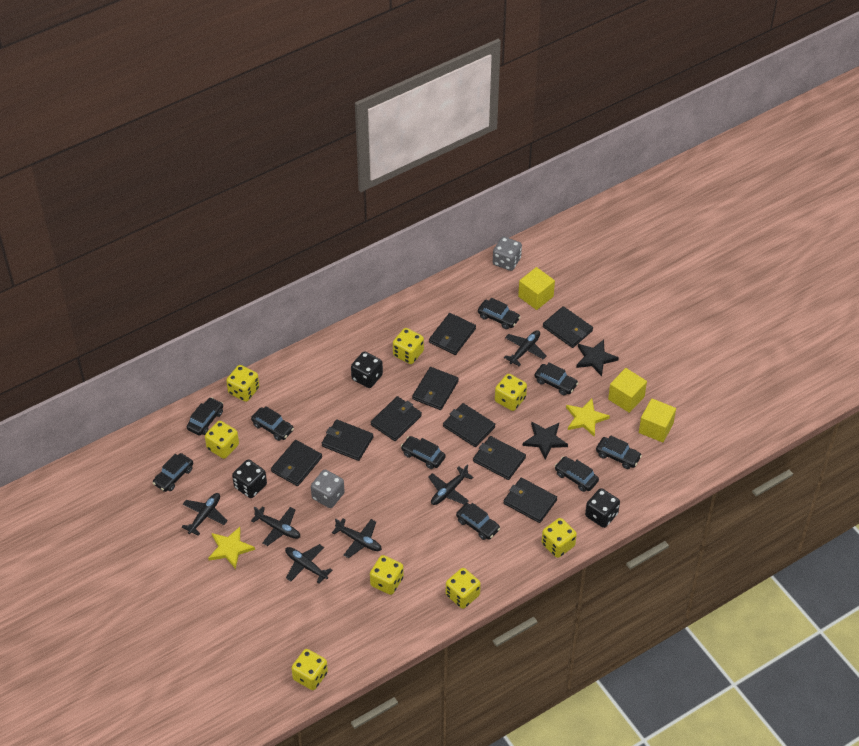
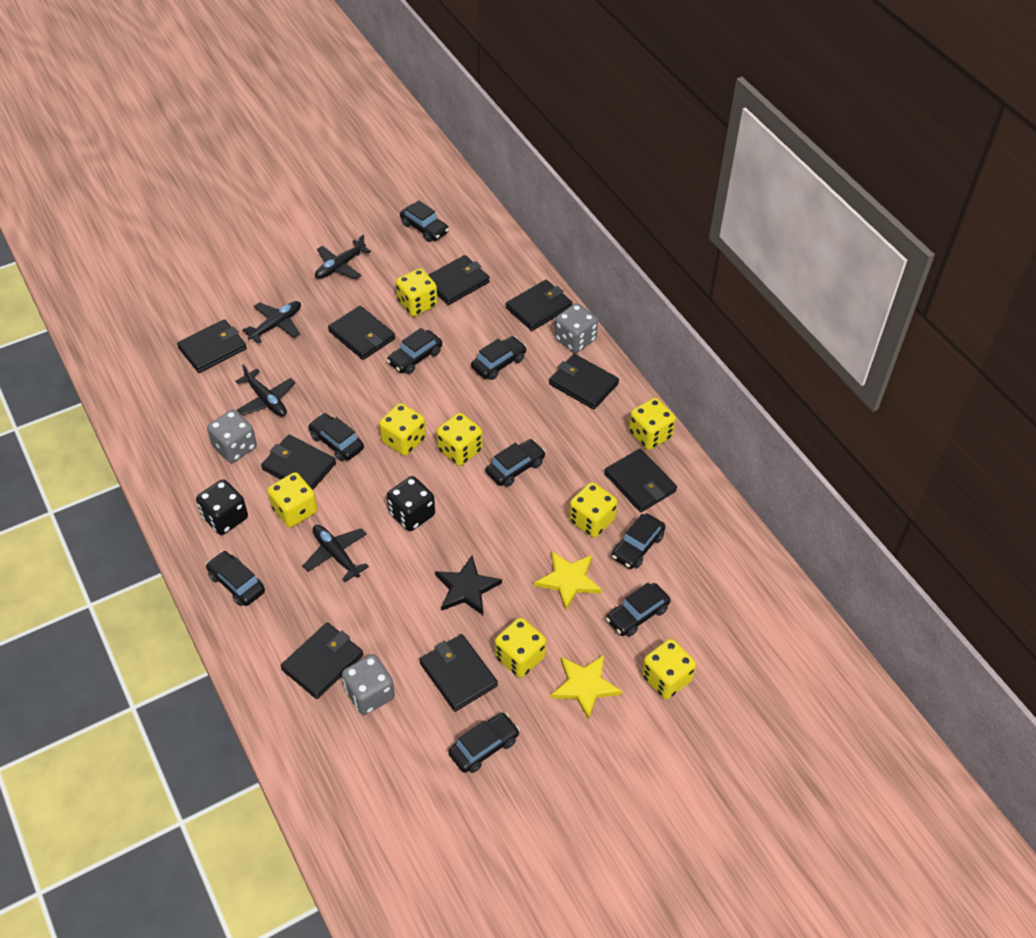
black dice: 3 -> 2
black plane: 6 -> 4
black star: 2 -> 1
grey dice: 2 -> 3
yellow cube: 3 -> 0

